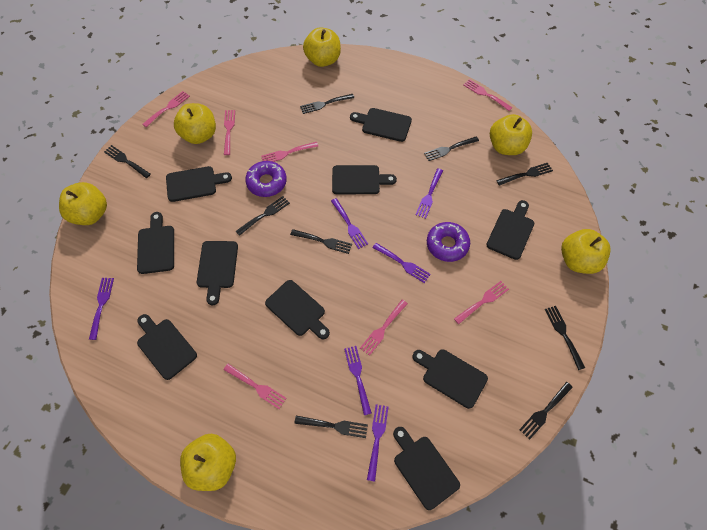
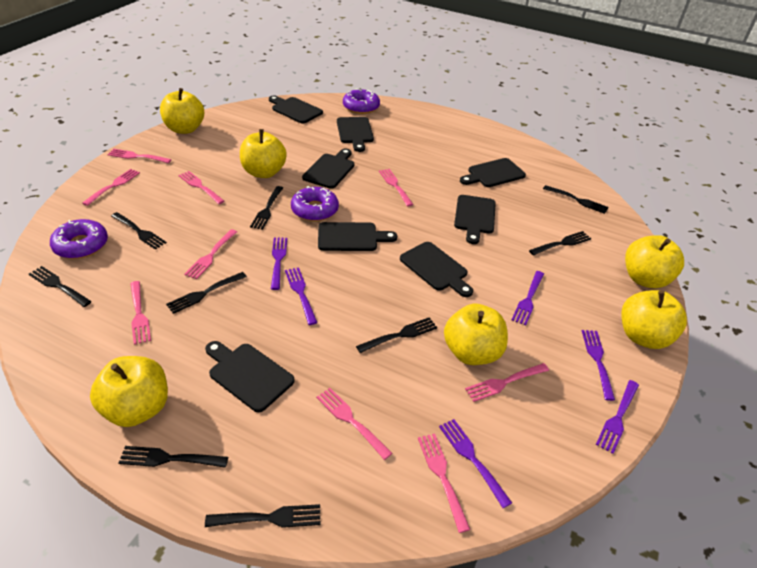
black cutting board: 10 -> 8
pink fork: 7 -> 9
purple donut: 2 -> 3

